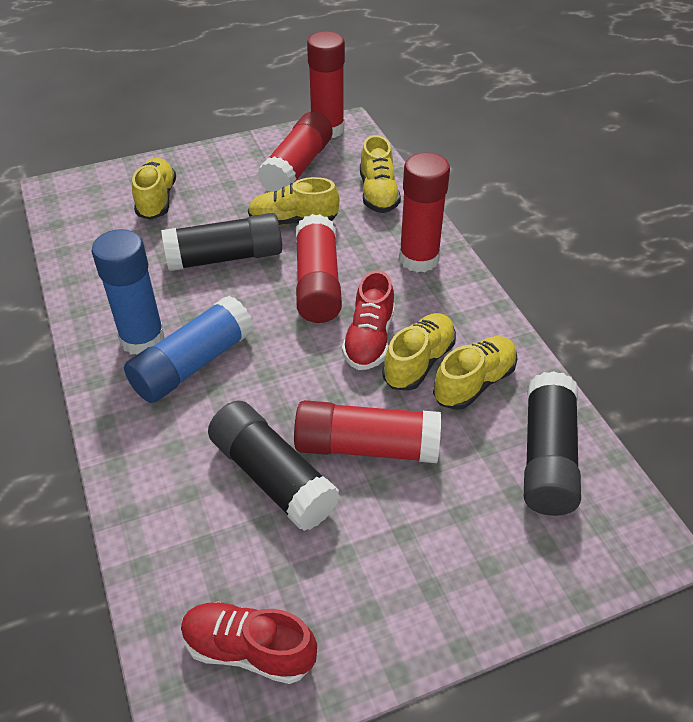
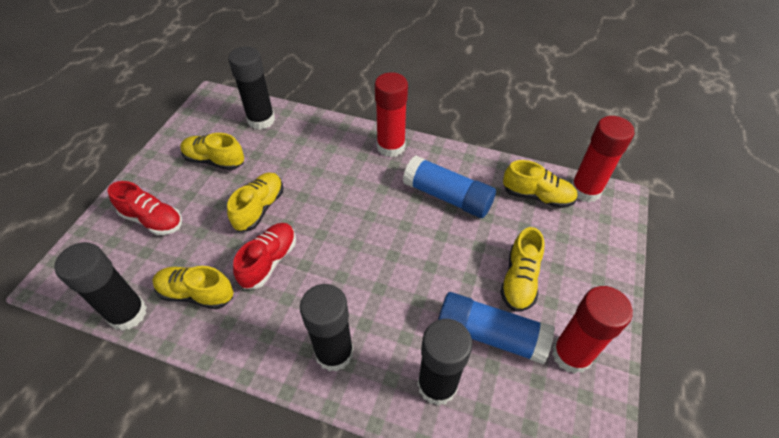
black glue stick: 3 -> 4
red glue stick: 5 -> 3

